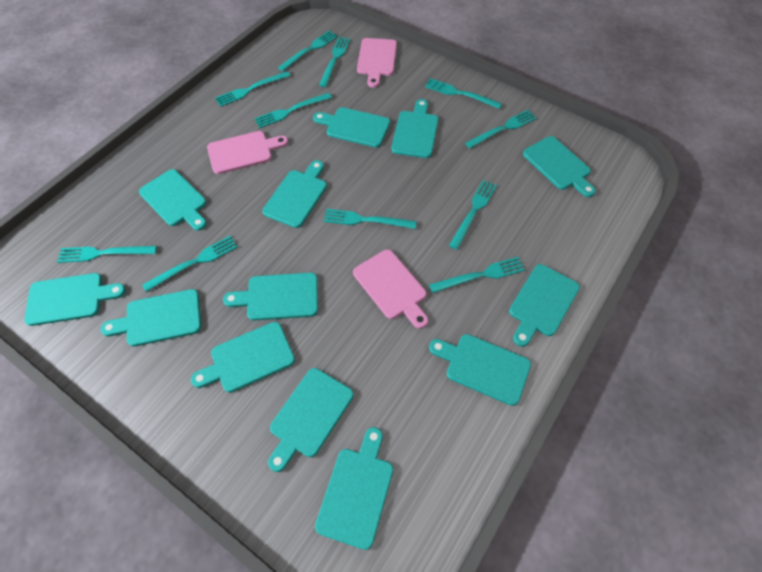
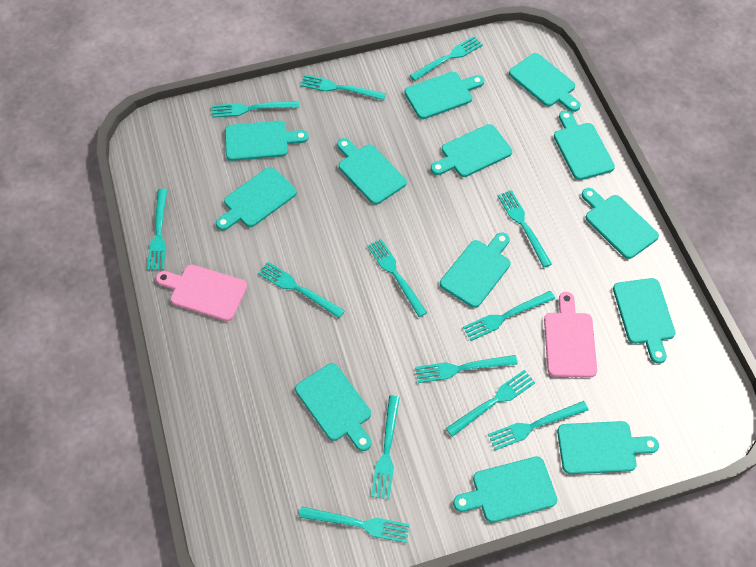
pink cutting board: 3 -> 2
turquoise fork: 11 -> 13

